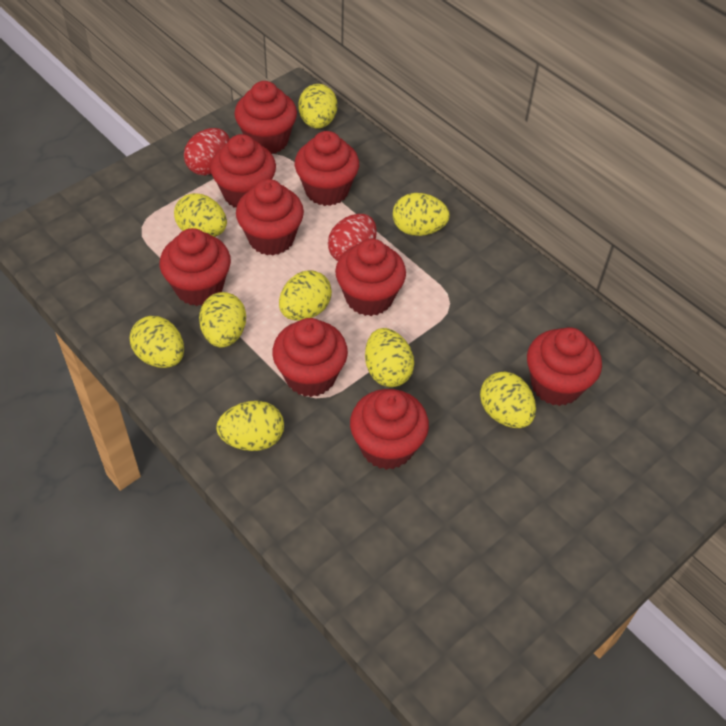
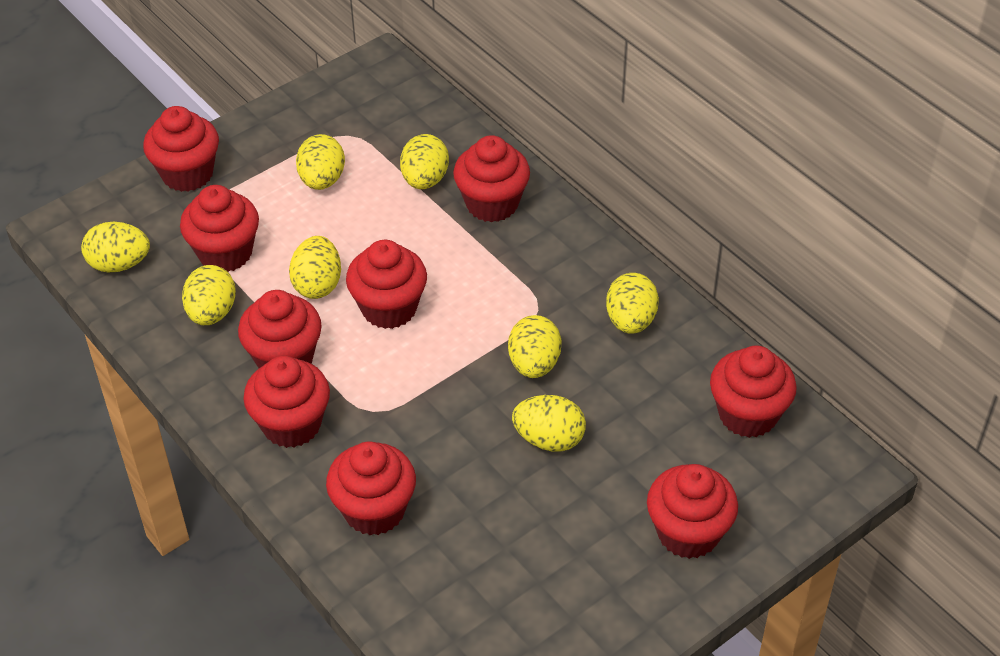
red egg: 2 -> 0
yellow egg: 9 -> 8

